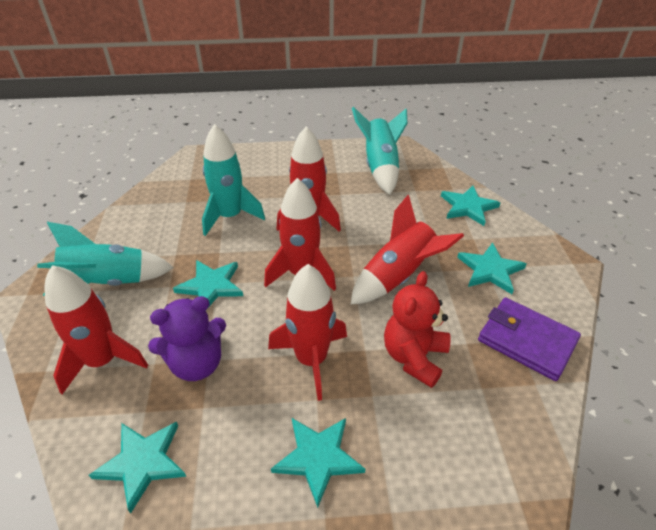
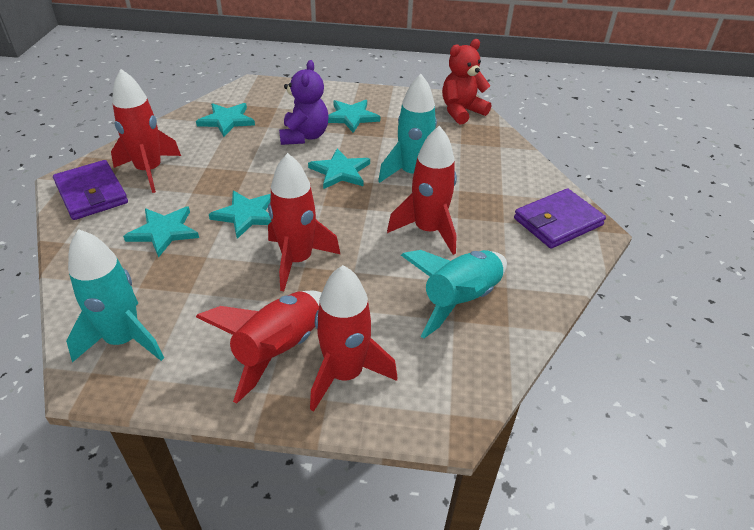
purple wallet: 1 -> 2

